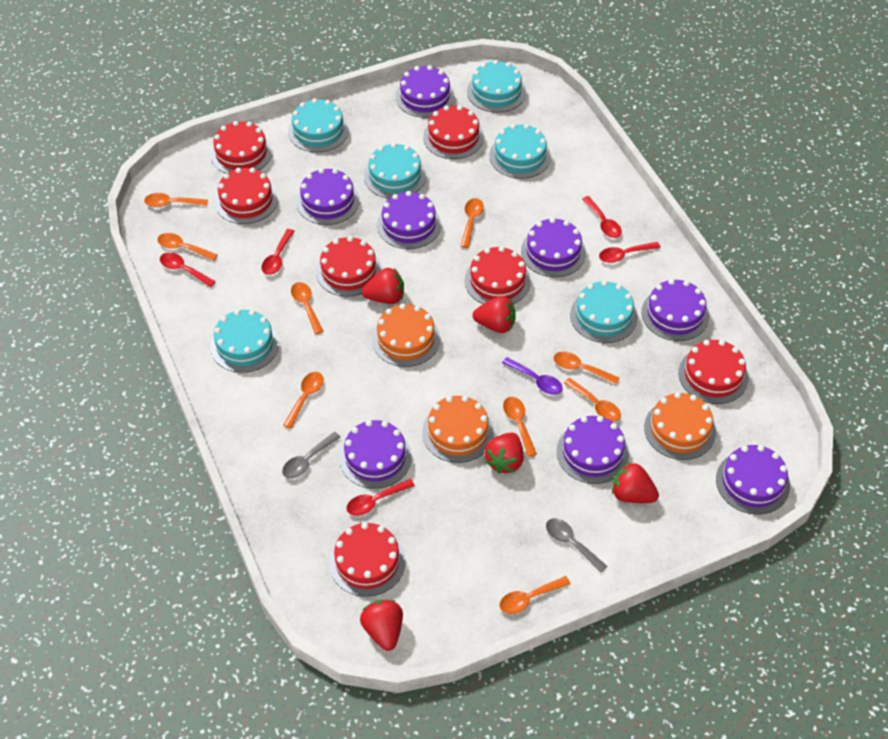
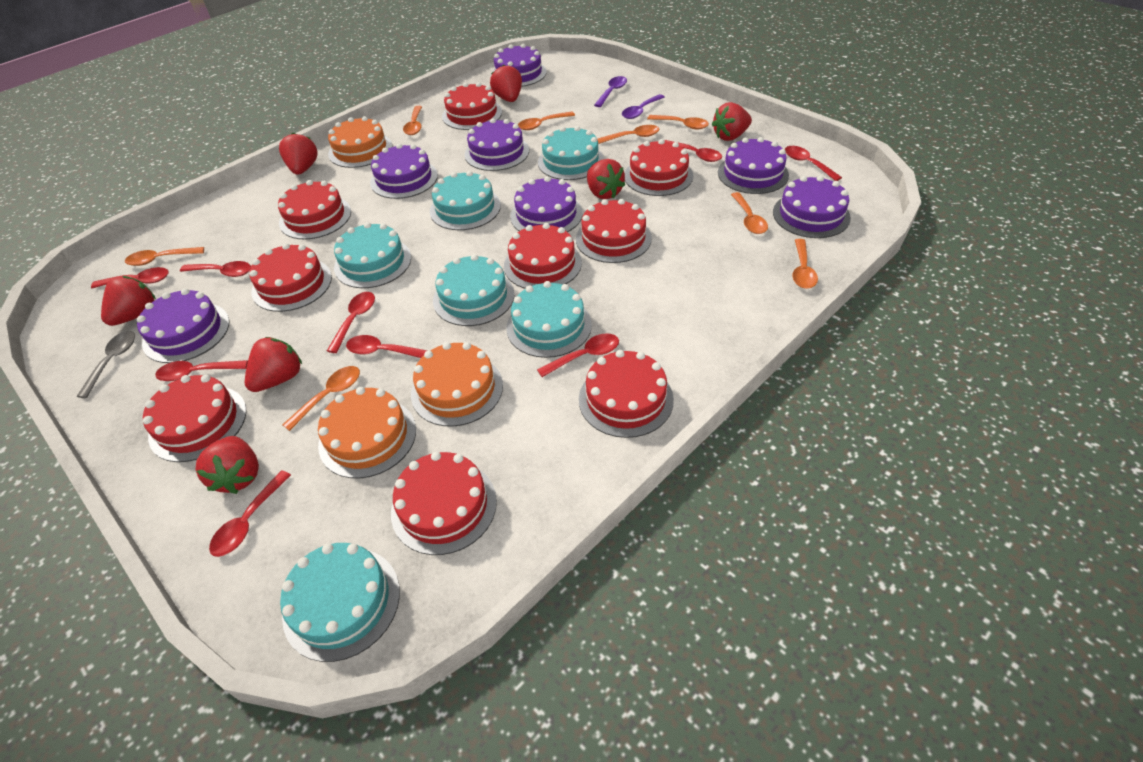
grey spoon: 2 -> 1
orange spoon: 9 -> 8
purple cake: 8 -> 7
purple spoon: 1 -> 2
red cake: 7 -> 9
red spoon: 5 -> 9
red strawberry: 5 -> 7

